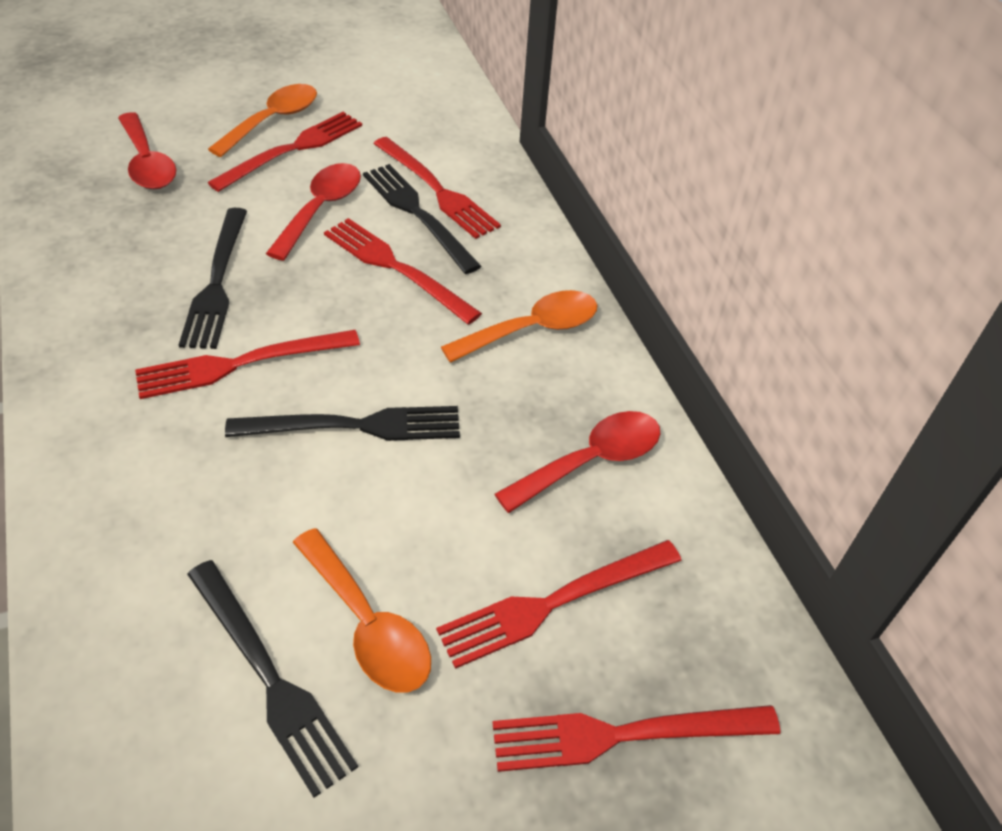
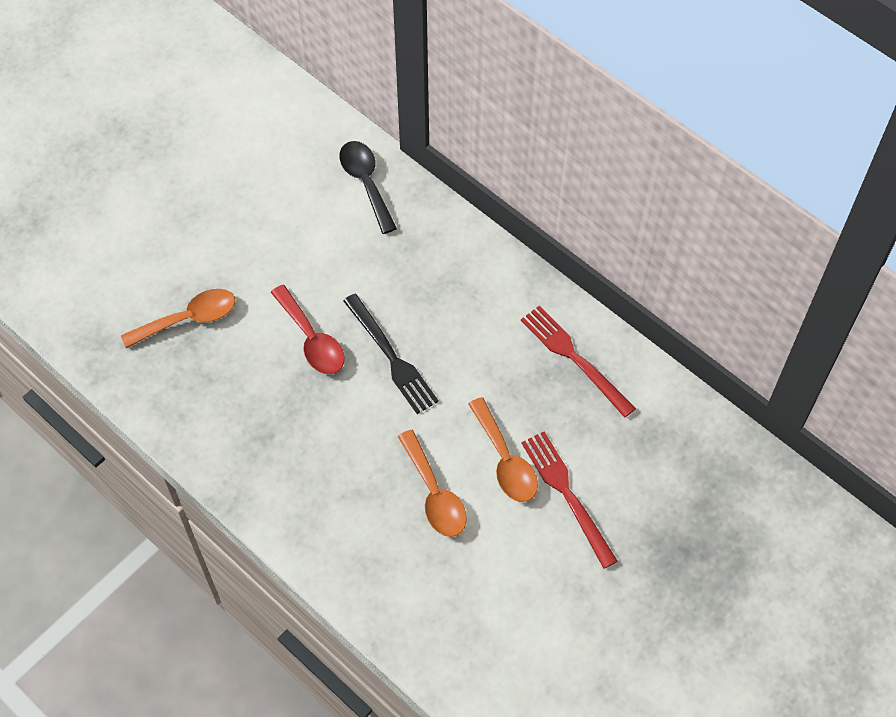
black fork: 4 -> 1
black spoon: 0 -> 1
red fork: 6 -> 2
red spoon: 3 -> 1

